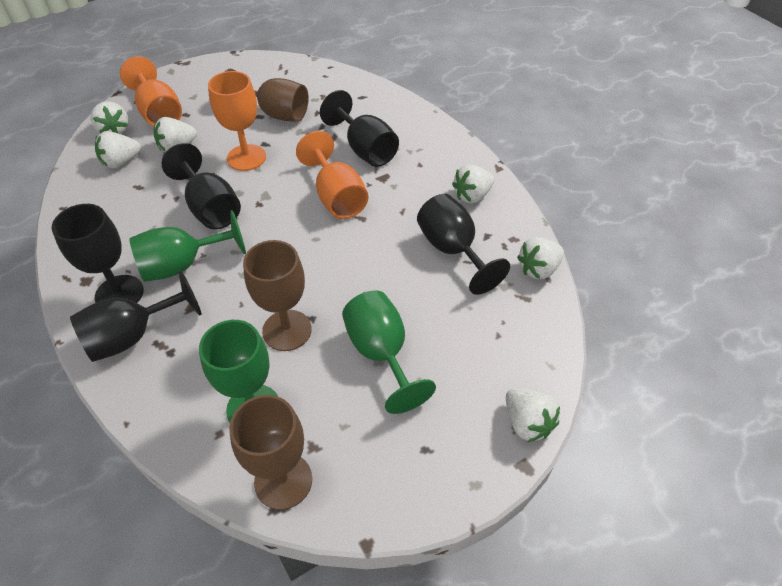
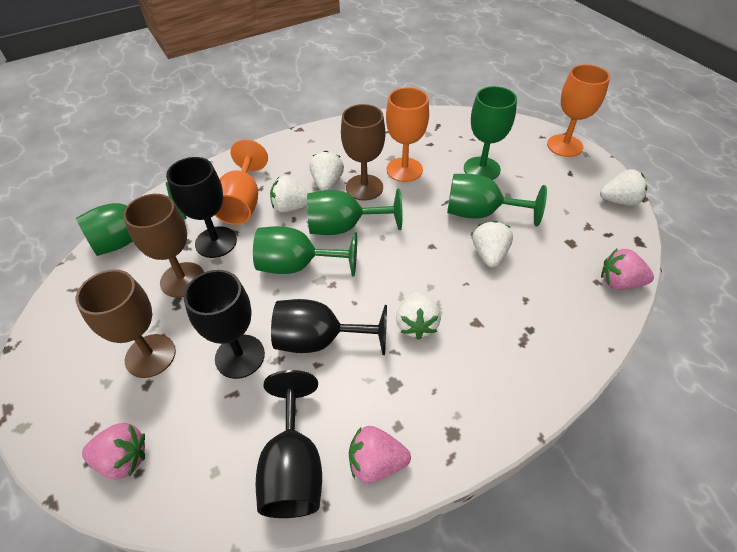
black goblet: 5 -> 4
green goblet: 3 -> 5
pink strawberry: 0 -> 3
white strawberry: 6 -> 5

